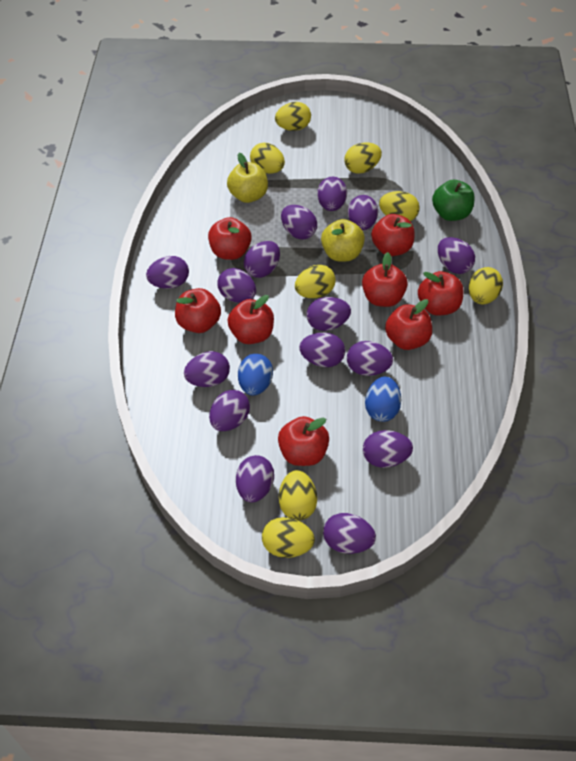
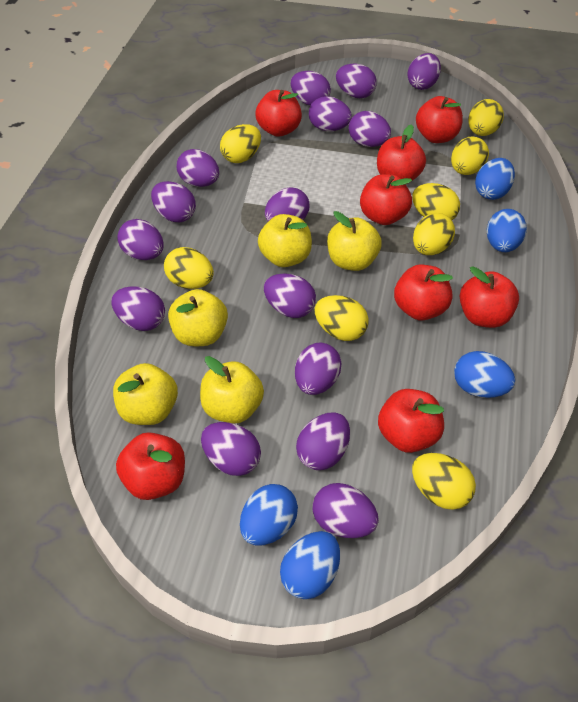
blue egg: 2 -> 5
green apple: 1 -> 0
yellow apple: 2 -> 5

